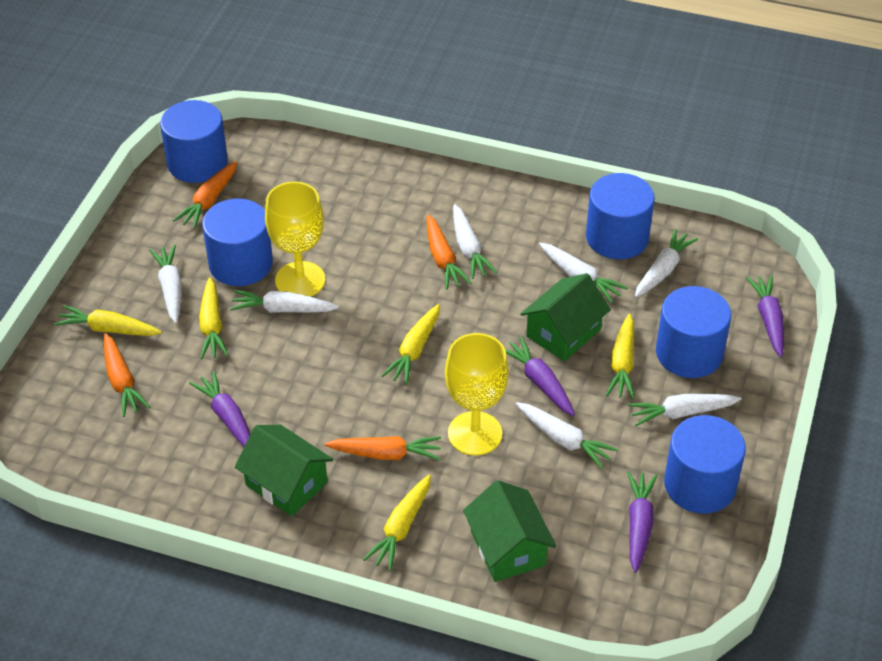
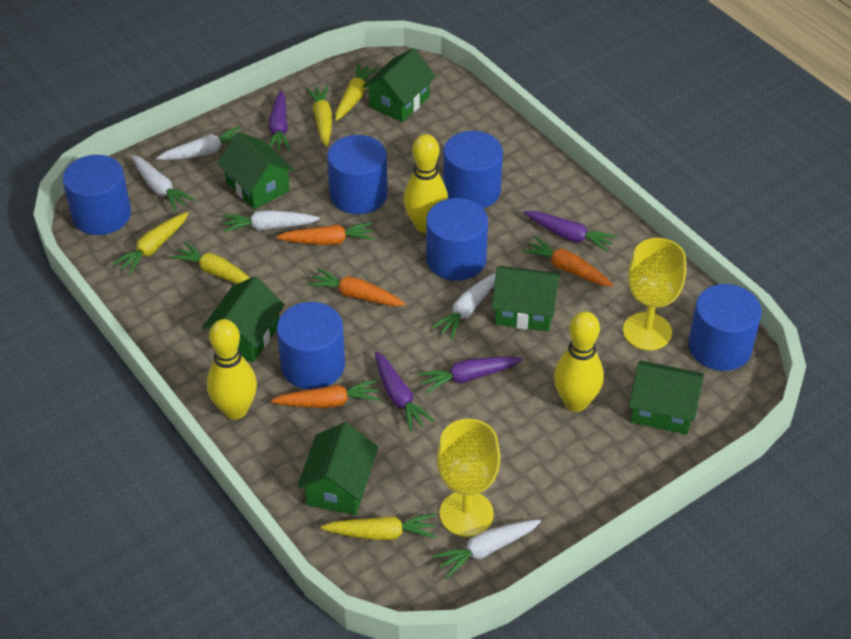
blue cylinder: 5 -> 6
green house: 3 -> 6
white carrot: 7 -> 5
yellow bowling pin: 0 -> 3

